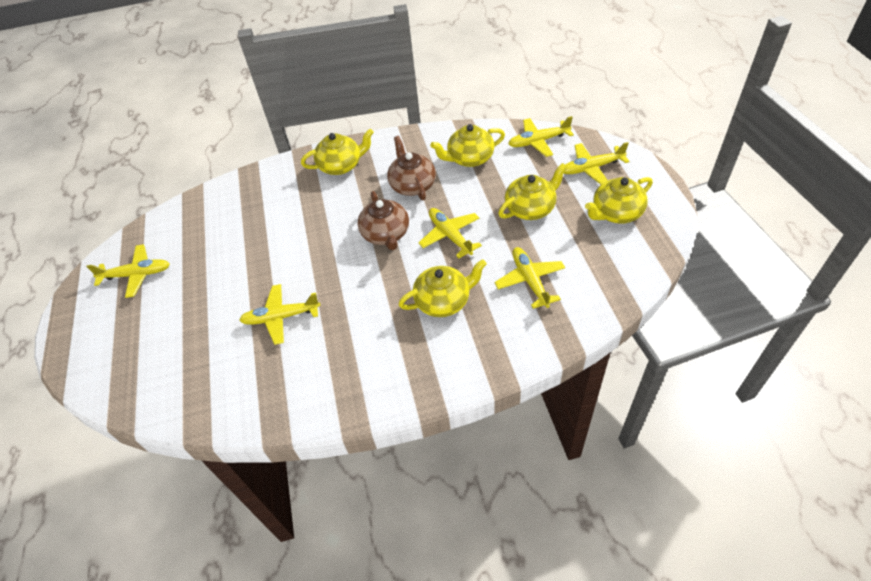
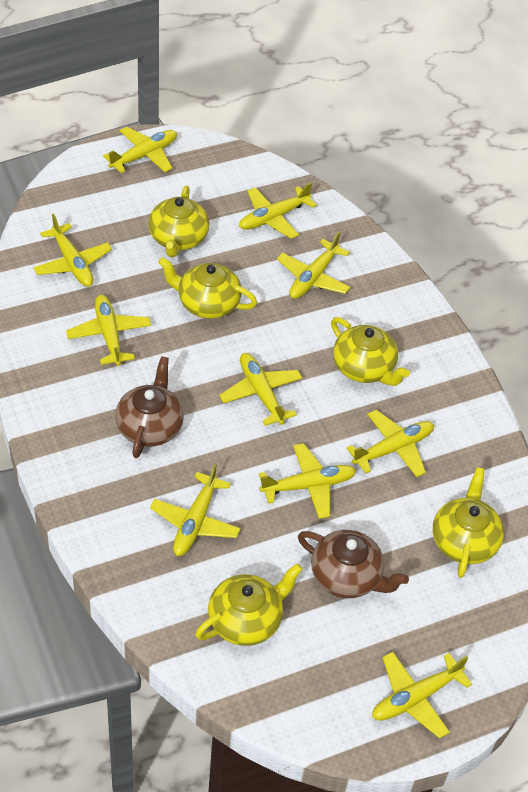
yellow plane: 6 -> 10

